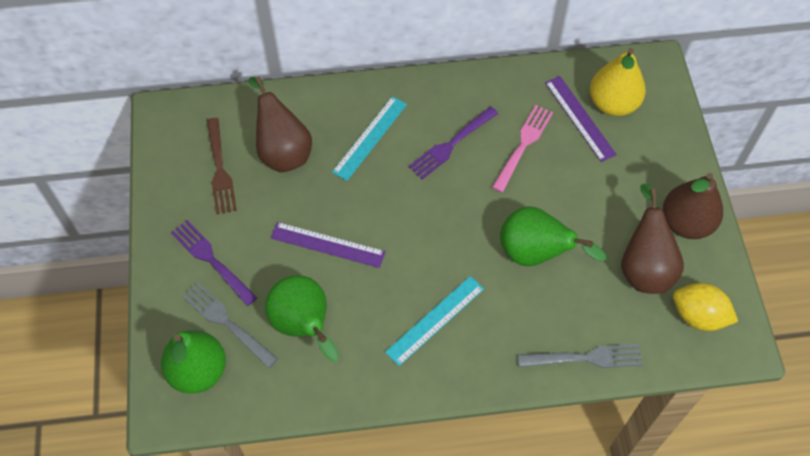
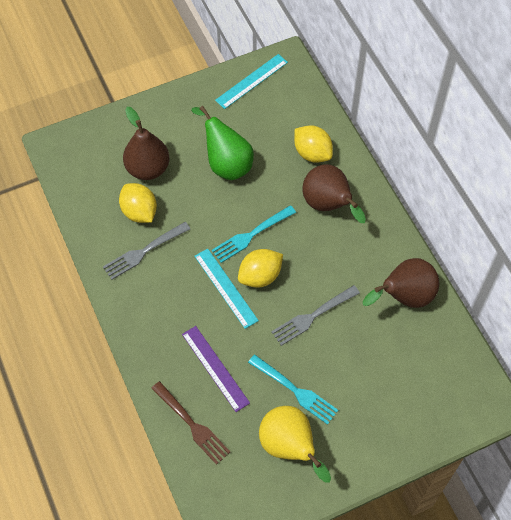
green pear: 3 -> 1
pink fork: 1 -> 0
purple fork: 2 -> 0
purple ruler: 2 -> 1
turquoise fork: 0 -> 2
yellow lemon: 1 -> 3

